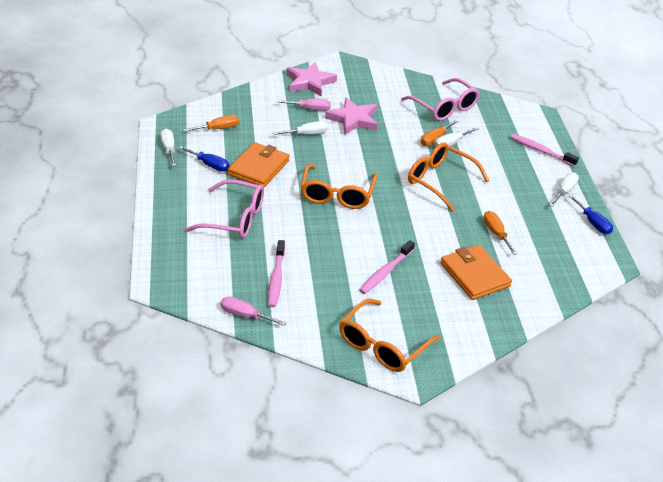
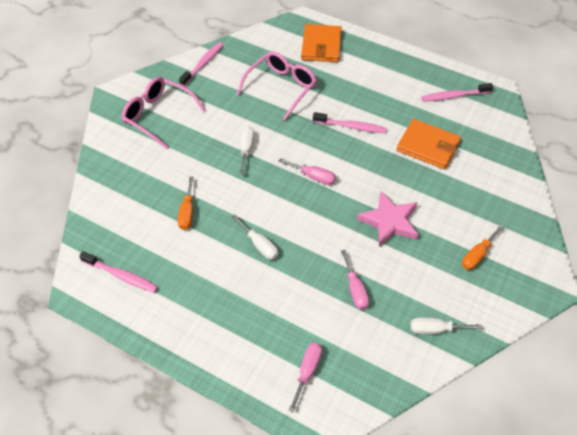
blue screwdriver: 2 -> 0
orange glasses: 3 -> 0
orange screwdriver: 3 -> 2
pink screwdriver: 2 -> 3
pink star: 2 -> 1
pink toothbrush: 3 -> 4
white screwdriver: 4 -> 3

